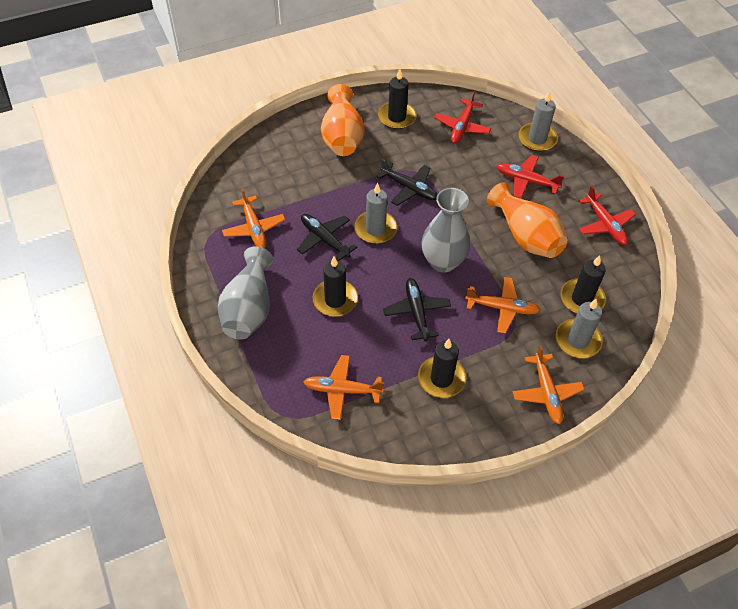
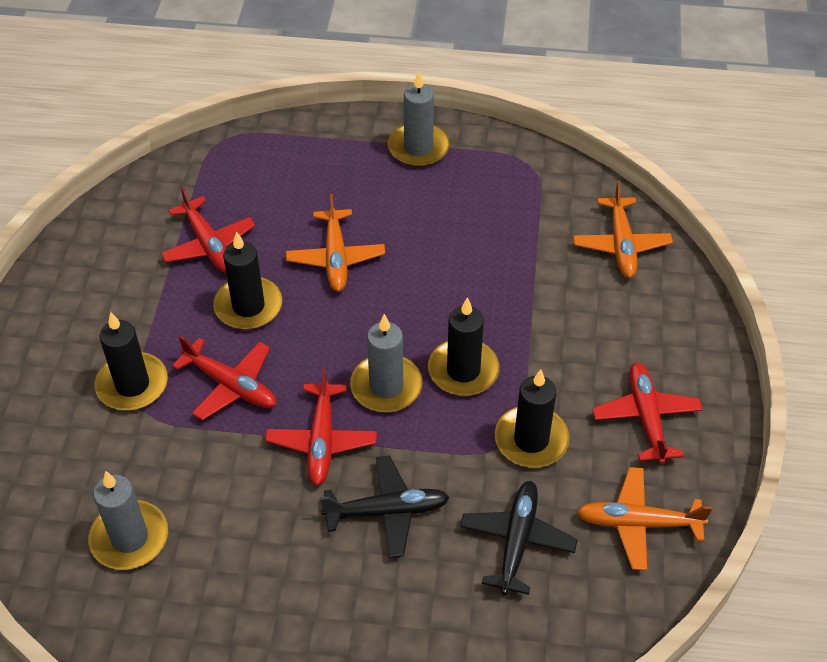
black plane: 3 -> 2
grey vase: 2 -> 0
orange plane: 4 -> 3
orange vase: 2 -> 0
red plane: 3 -> 4

